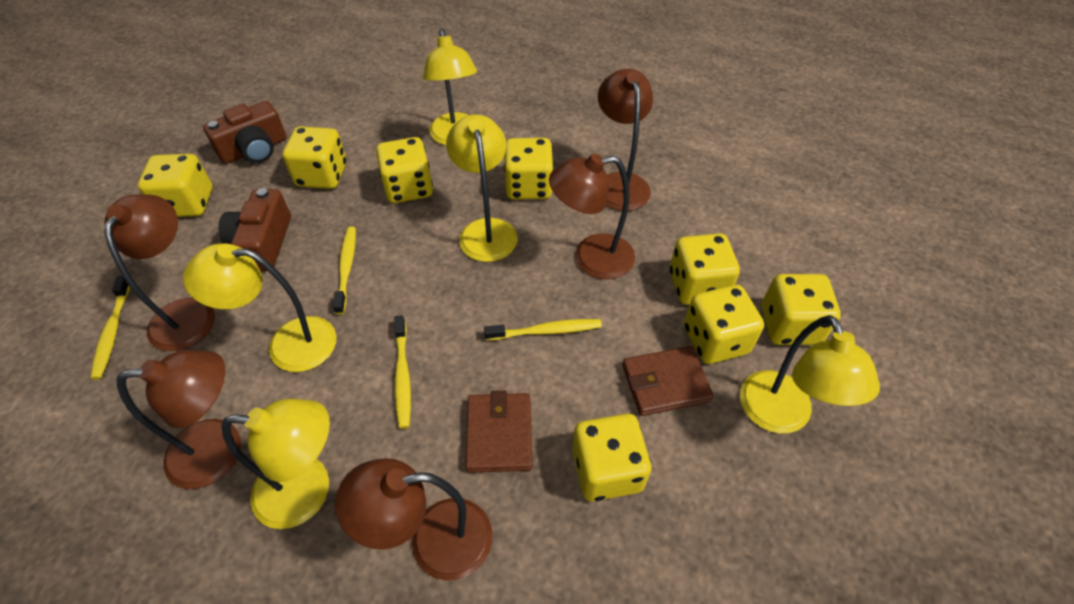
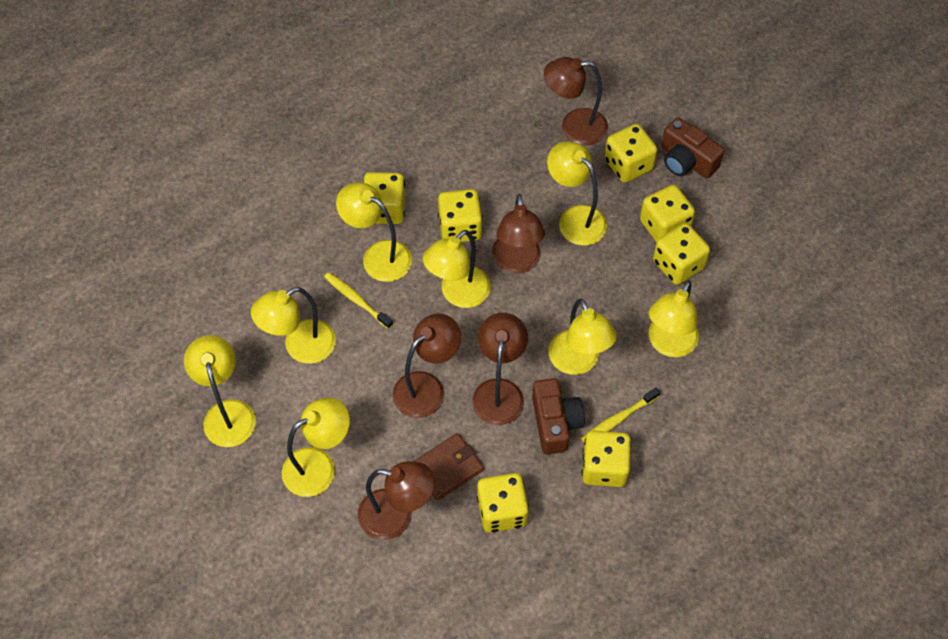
brown wallet: 2 -> 1
yellow dice: 8 -> 7
yellow lamp: 5 -> 8
yellow toothbrush: 4 -> 2

